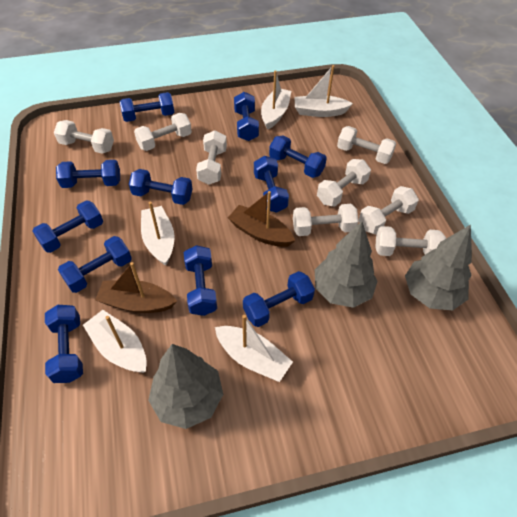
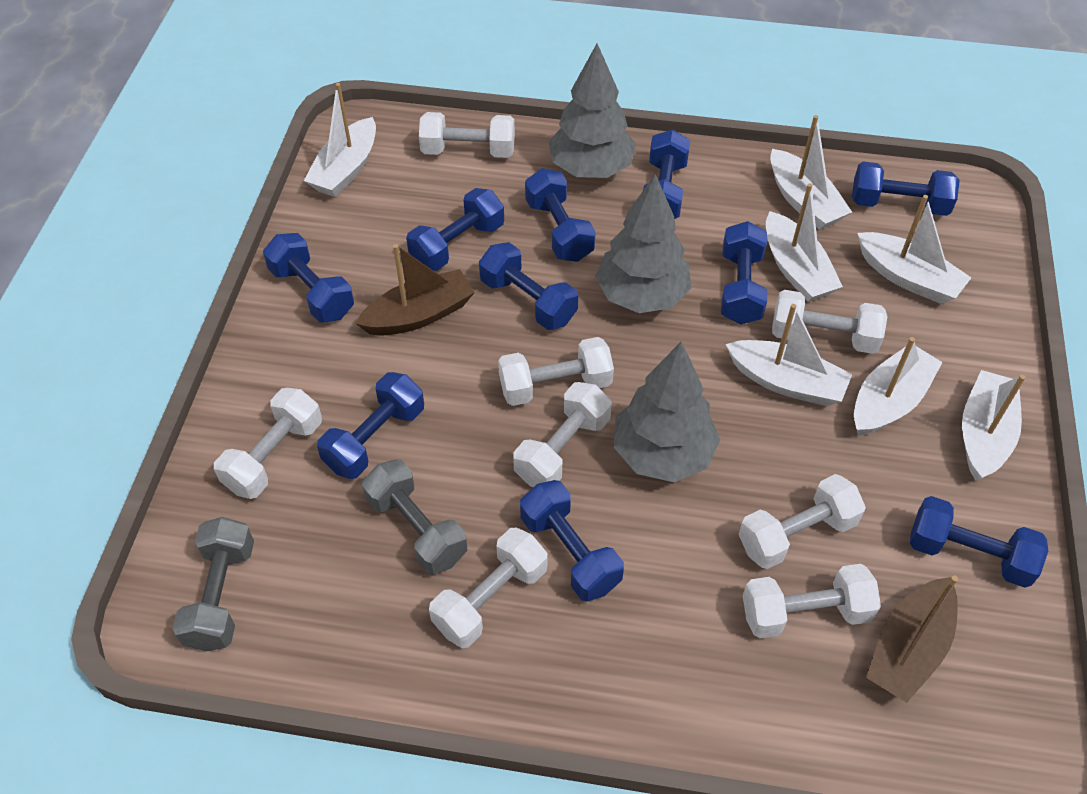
blue dumbbell: 11 -> 10
grey dumbbell: 0 -> 2
white boat: 5 -> 7

